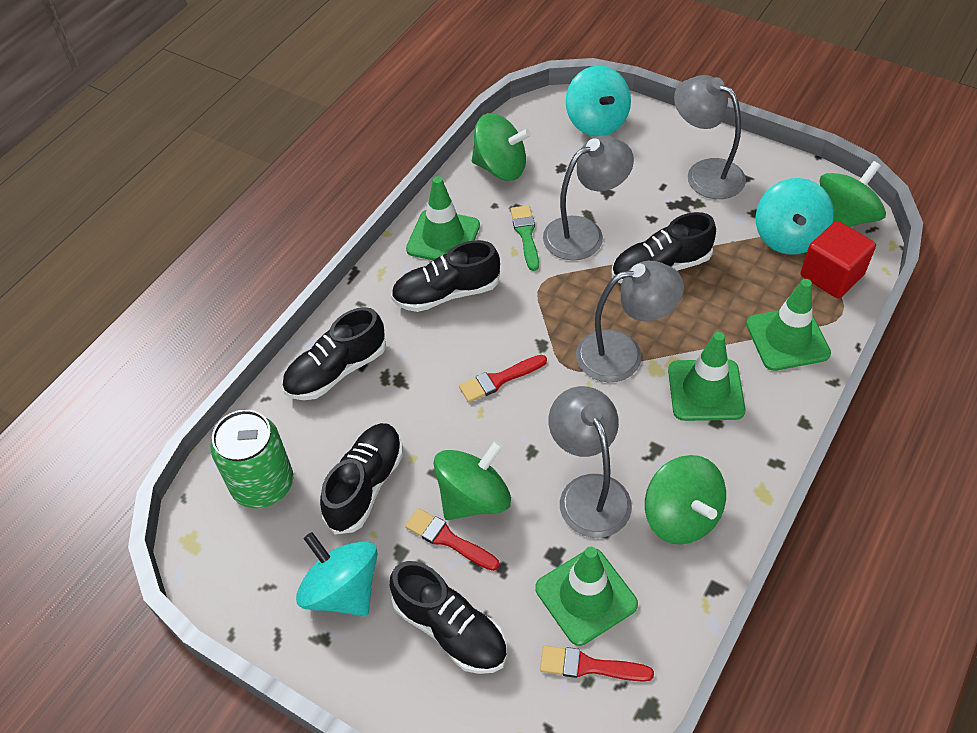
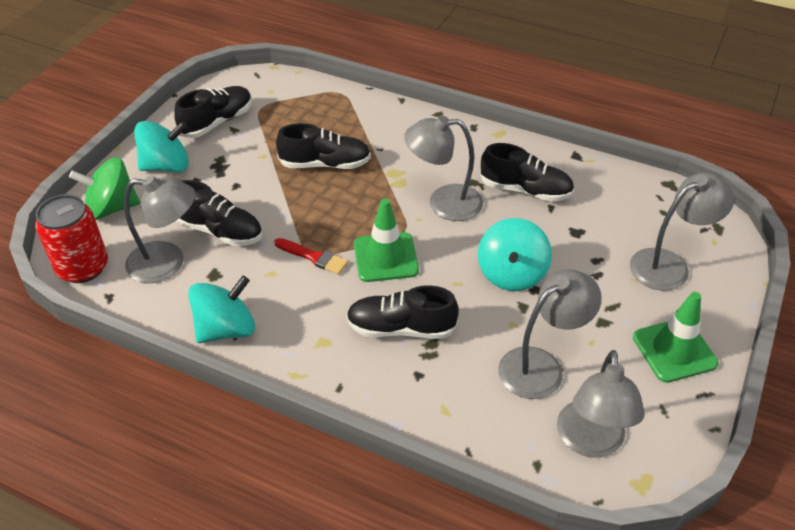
green brush: 1 -> 0
green can: 1 -> 0
green spinning top: 4 -> 1
green traffic cone: 4 -> 2
grey lamp: 4 -> 5
red brush: 3 -> 1
red can: 0 -> 1
red cube: 1 -> 0

